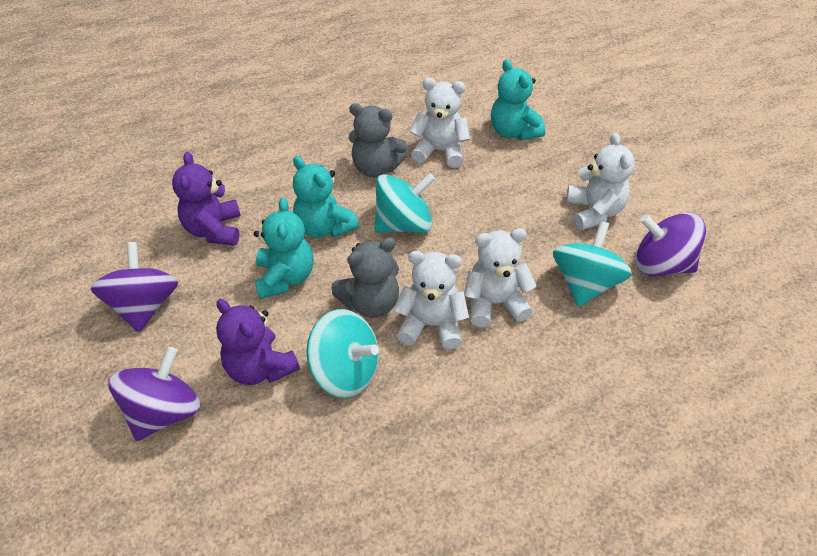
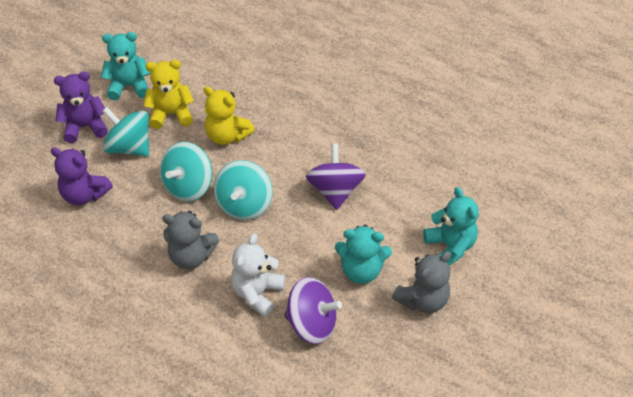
purple spinning top: 3 -> 2
white teddy bear: 4 -> 1
yellow teddy bear: 0 -> 2

